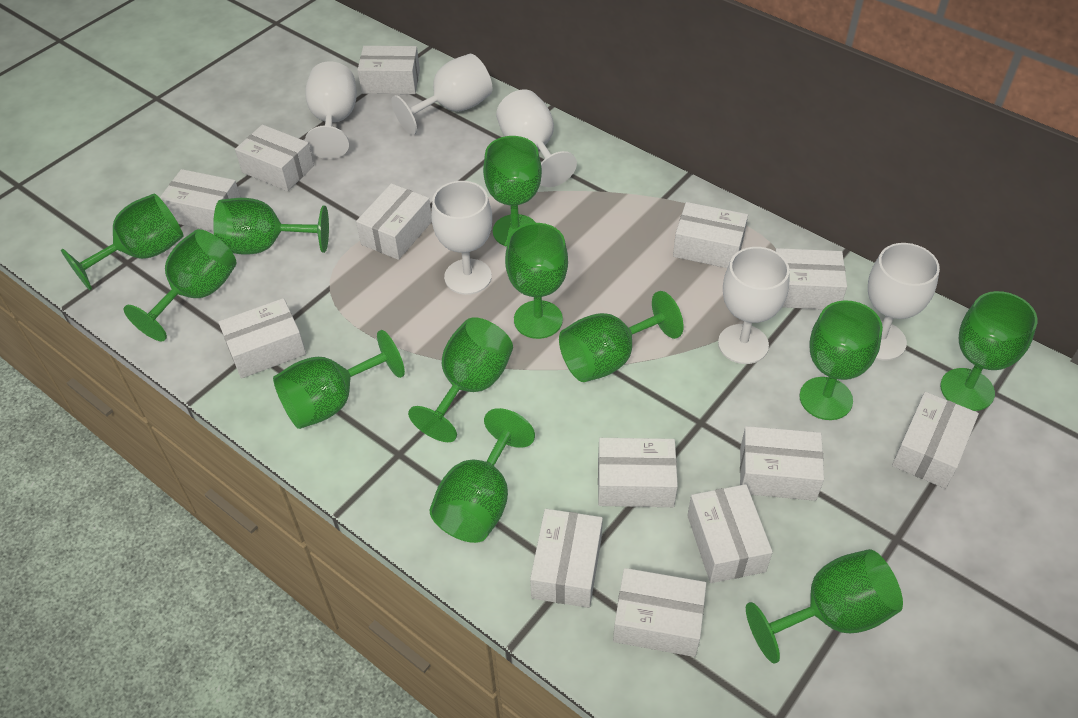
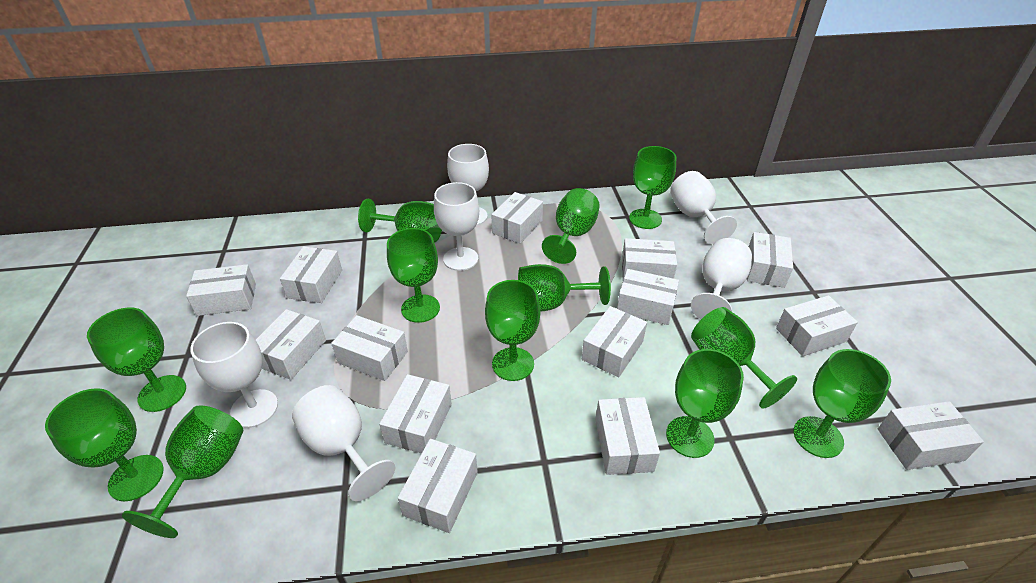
white box: 13 -> 14

